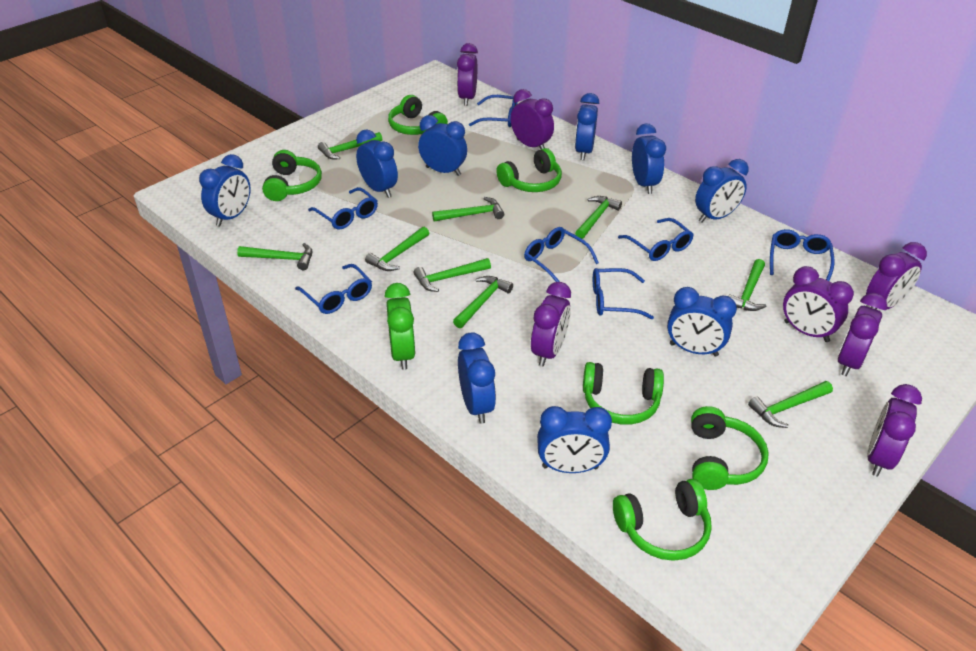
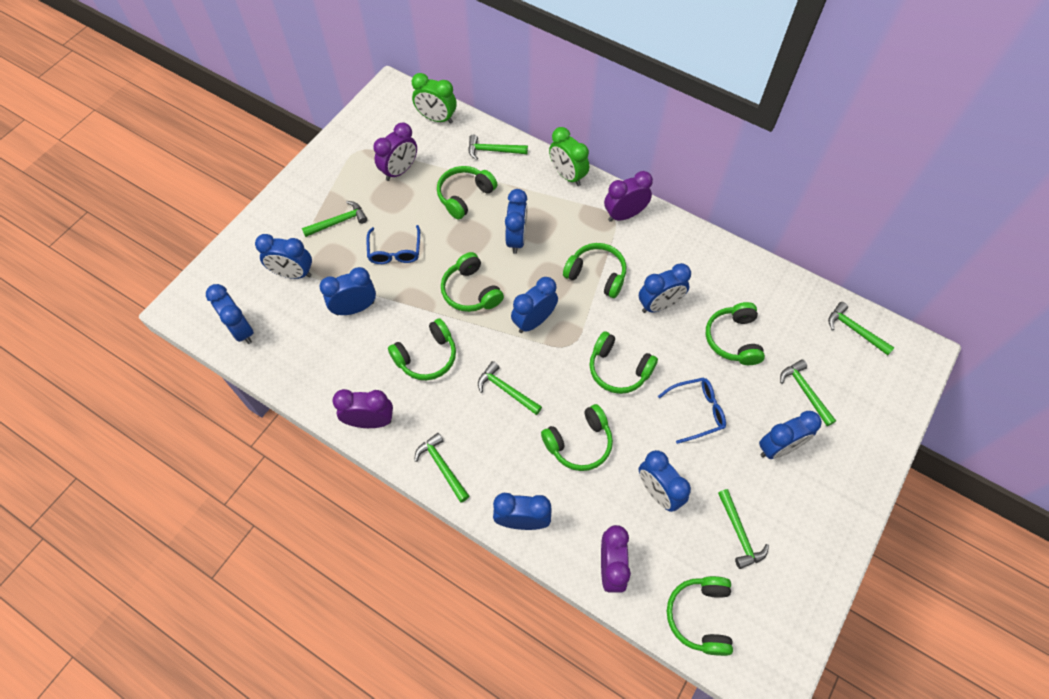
blue glasses: 7 -> 2
green clock: 1 -> 2
green hammer: 9 -> 7
green headphones: 6 -> 8
purple clock: 7 -> 4

